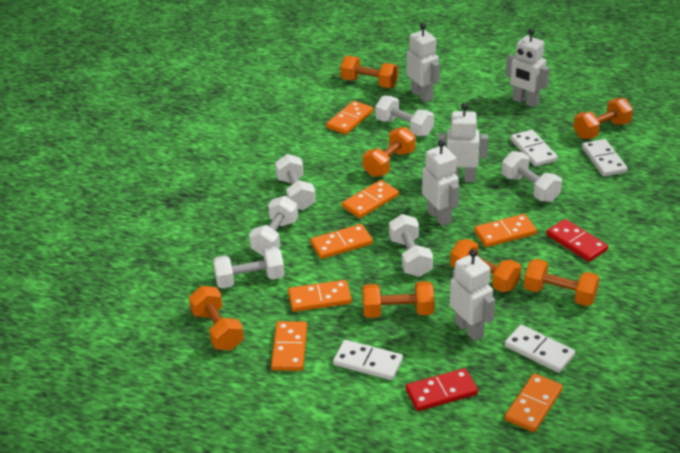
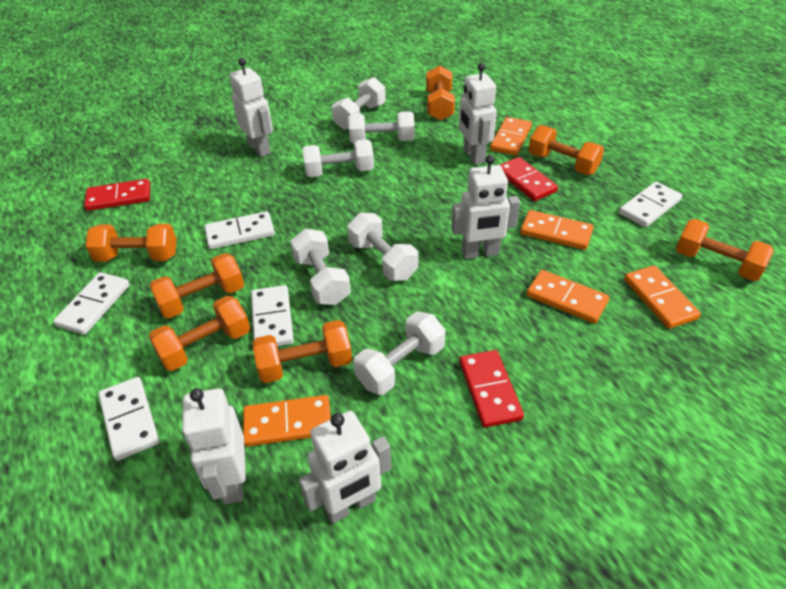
orange domino: 7 -> 5
red domino: 2 -> 3
white domino: 4 -> 5

